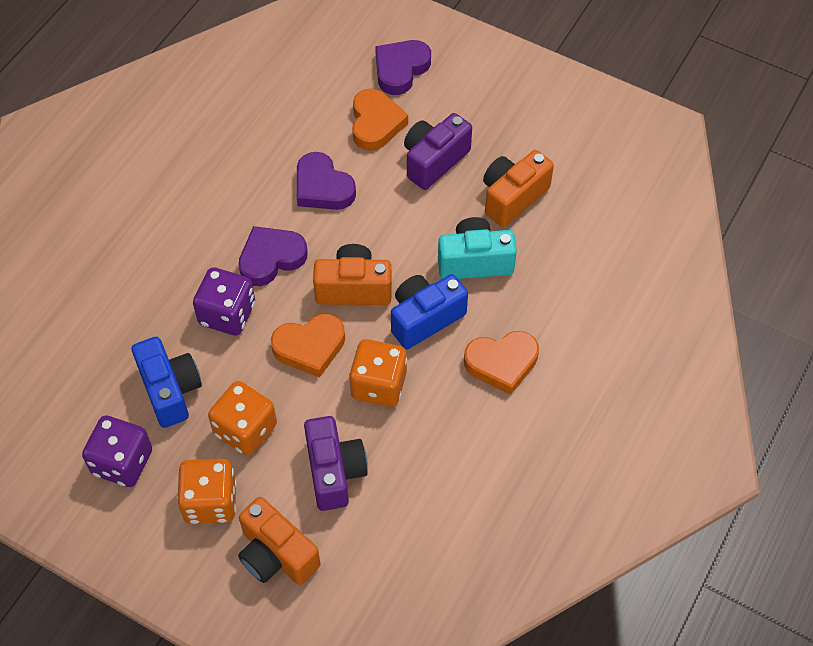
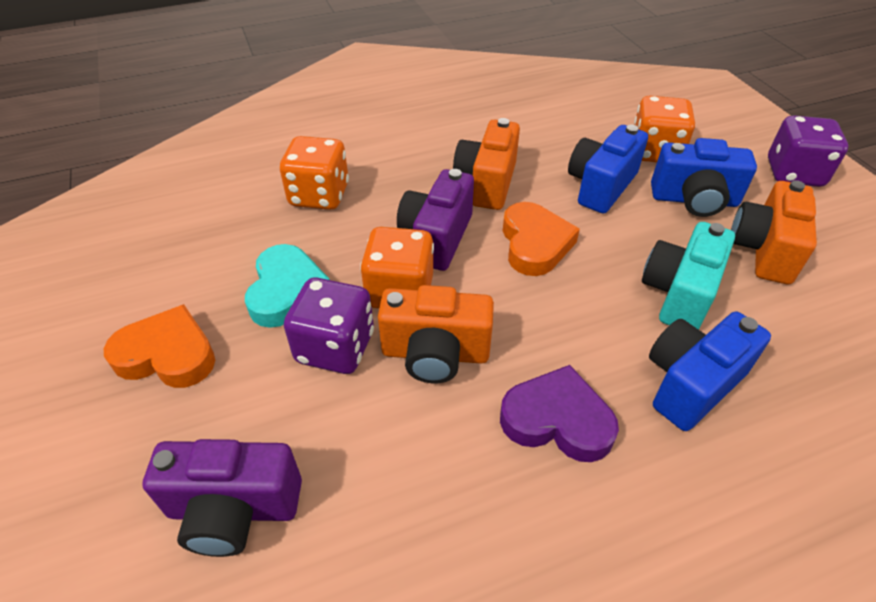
blue camera: 2 -> 3
orange heart: 3 -> 2
purple heart: 3 -> 1
turquoise heart: 0 -> 1

